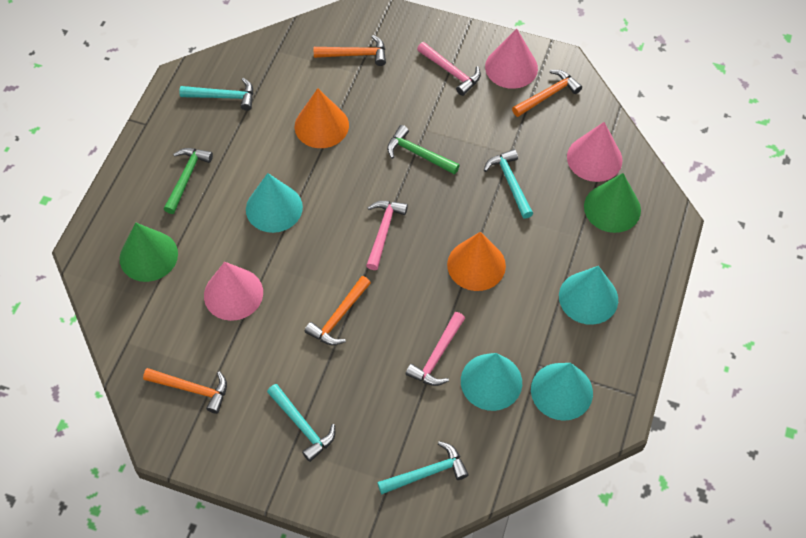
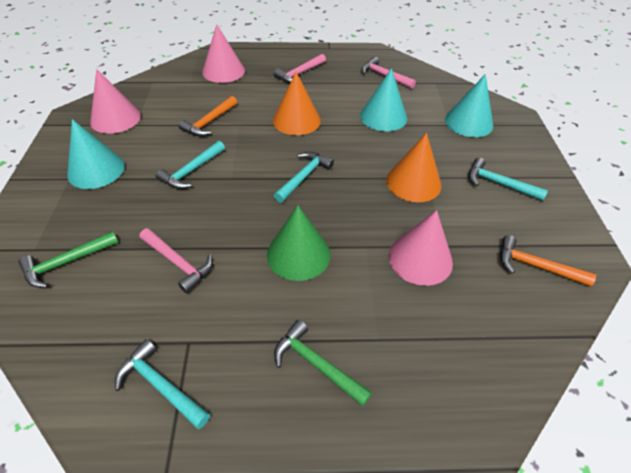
green cone: 2 -> 1
orange hammer: 4 -> 2
turquoise cone: 4 -> 3

